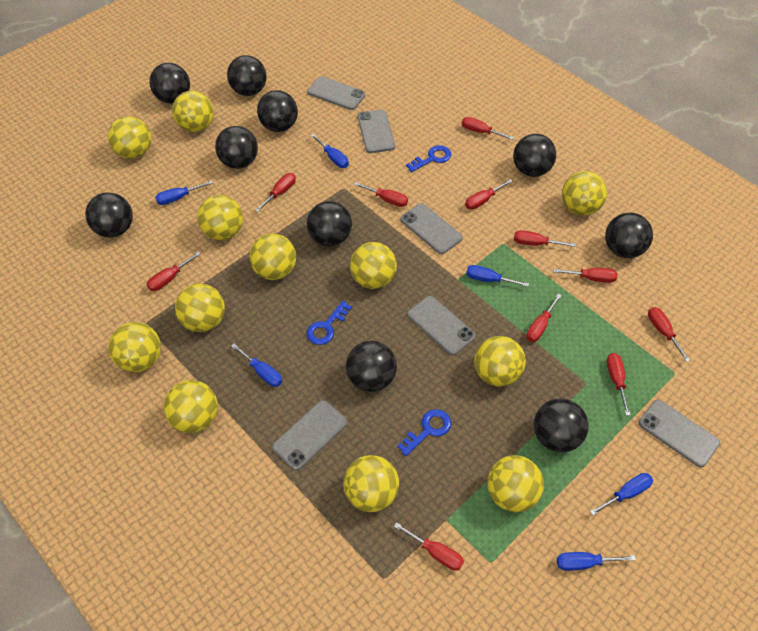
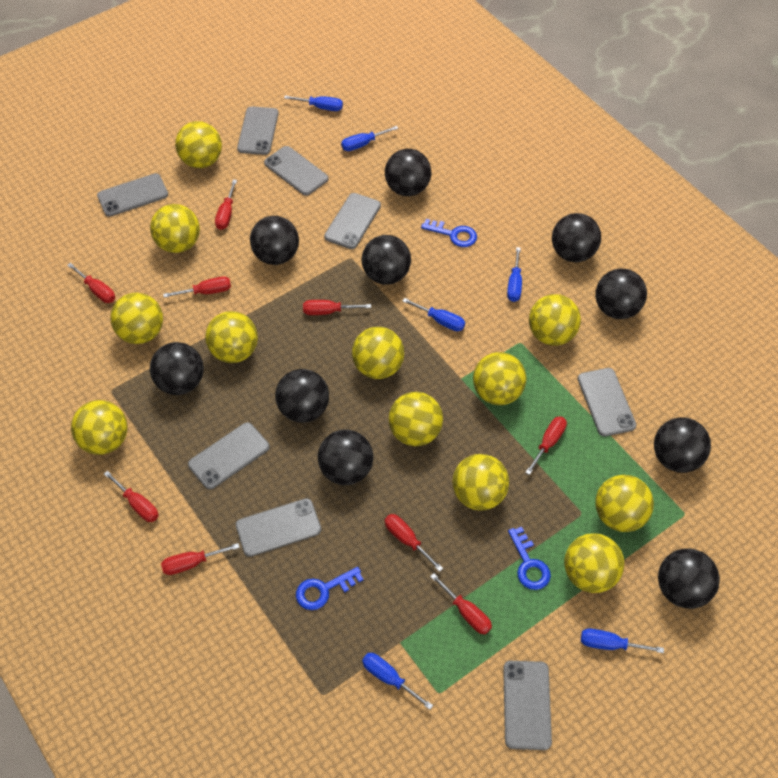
grey phone: 6 -> 8
red screwdriver: 11 -> 9

